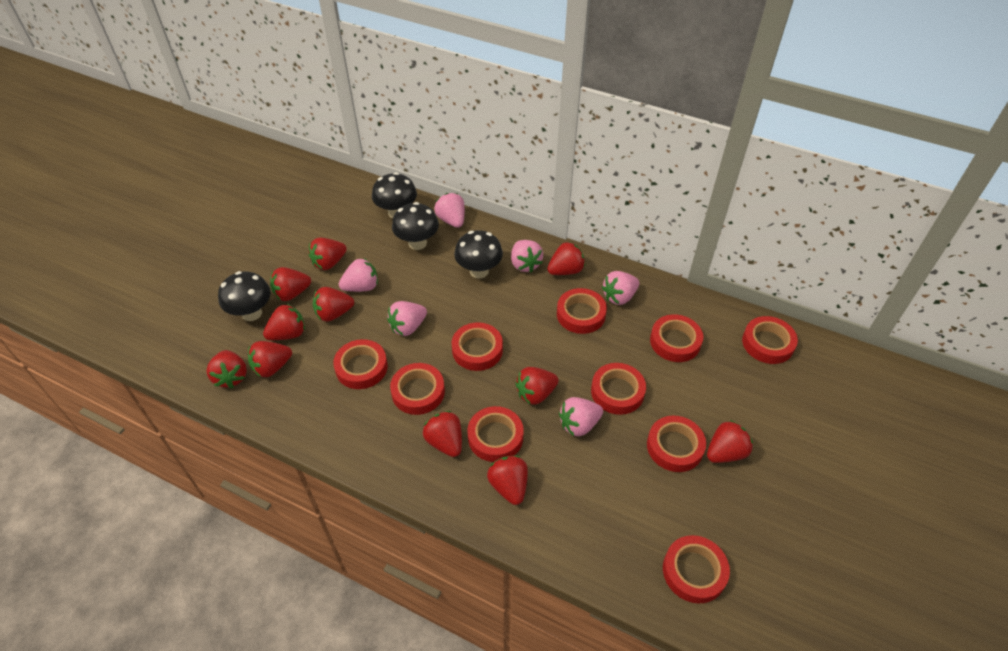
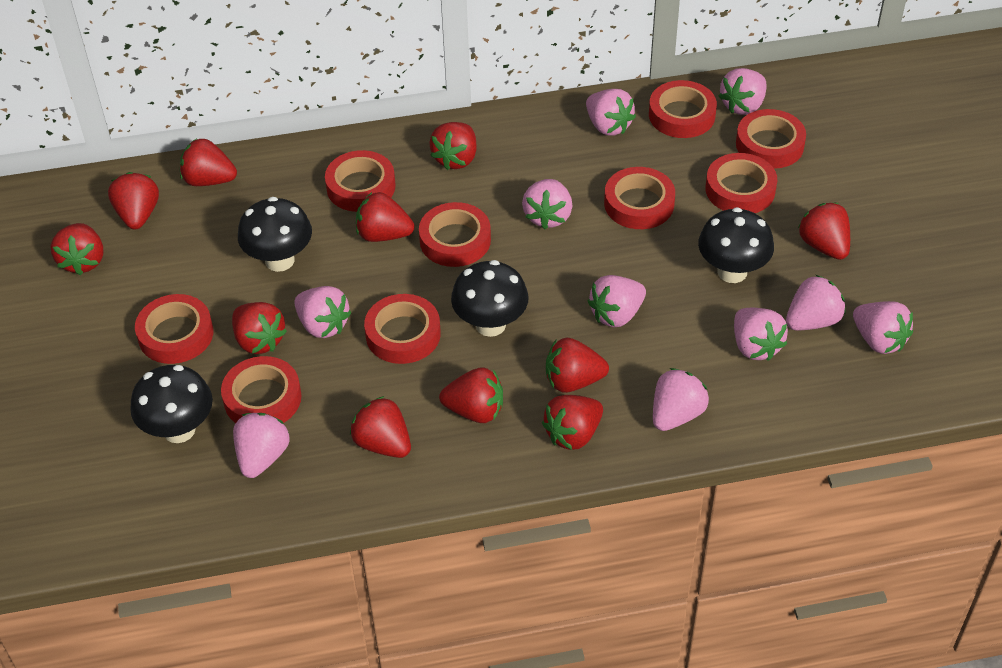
pink strawberry: 6 -> 10
red tape: 10 -> 9

